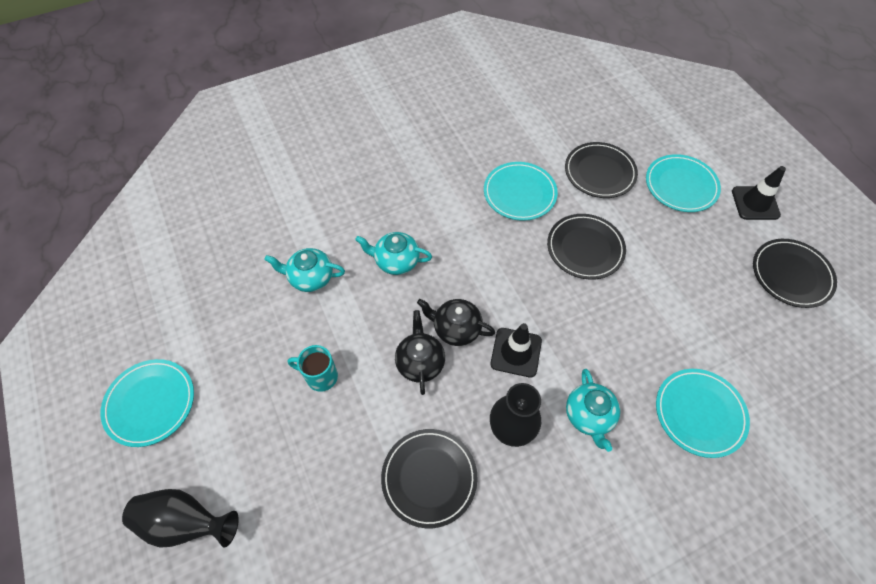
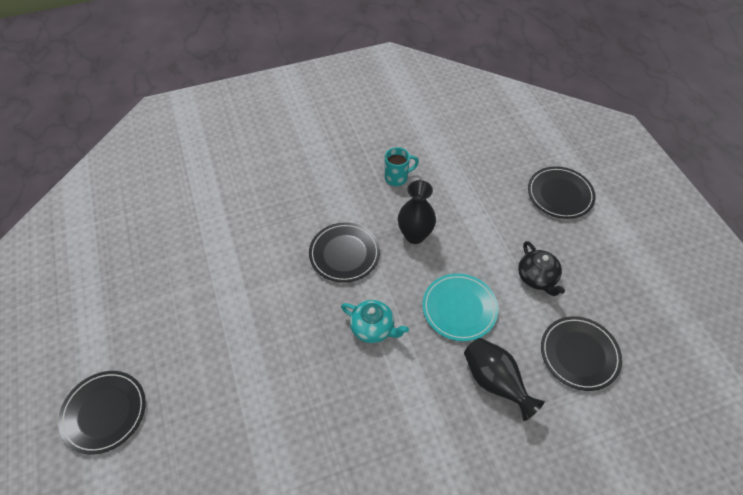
black teapot: 2 -> 1
black traffic cone: 2 -> 0
turquoise plate: 4 -> 1
turquoise teapot: 3 -> 1

